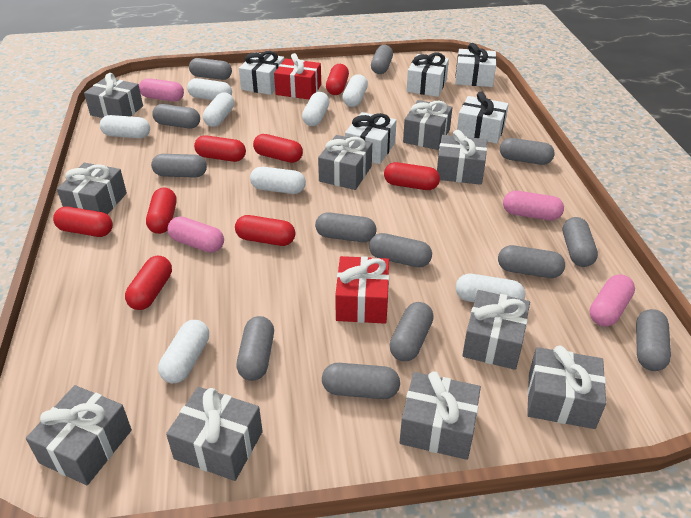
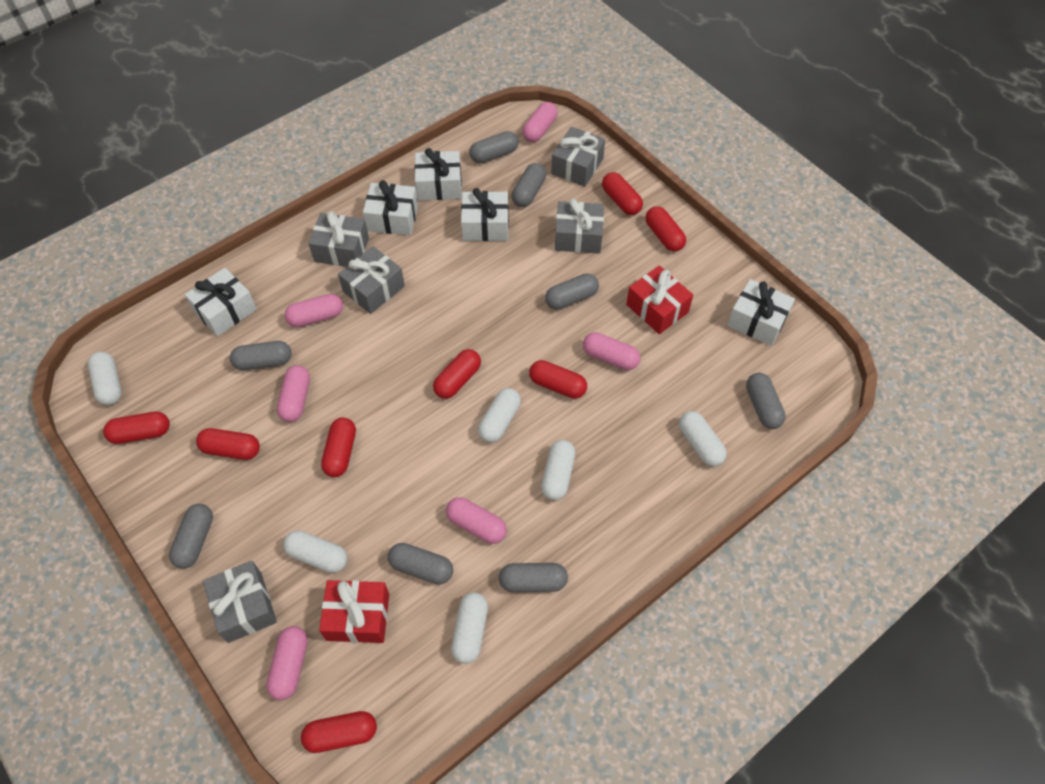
grey capsule: 13 -> 8
grey gift: 10 -> 5
pink capsule: 4 -> 6
white capsule: 8 -> 6

